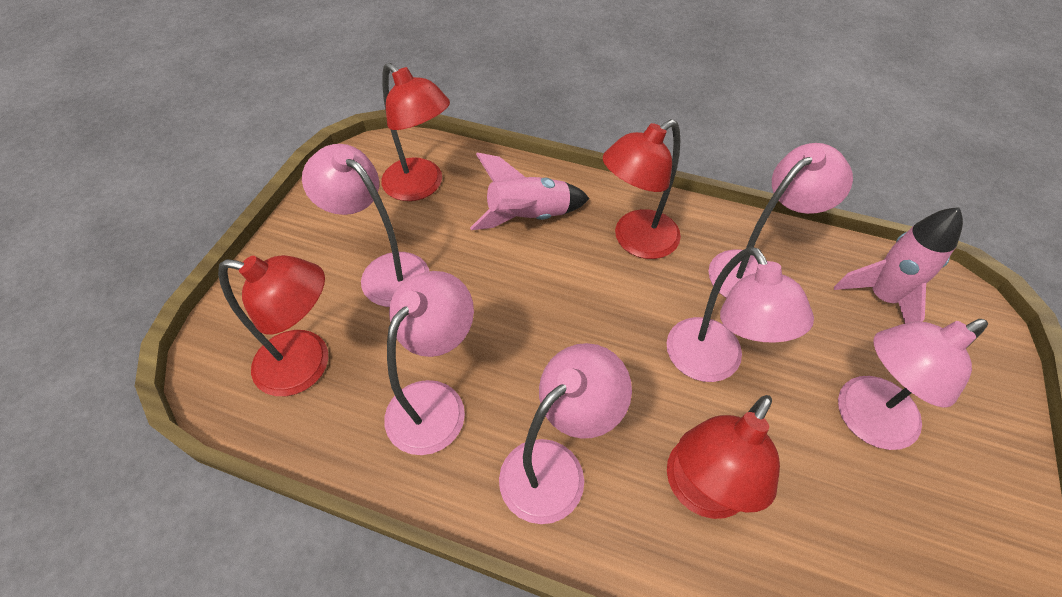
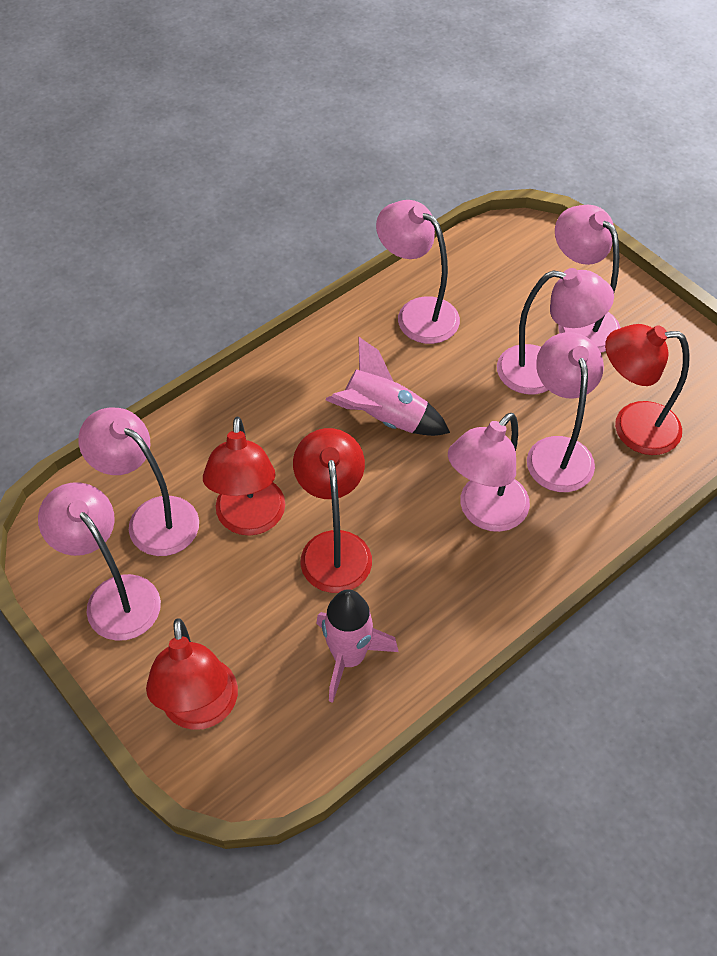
pink lamp: 6 -> 7

